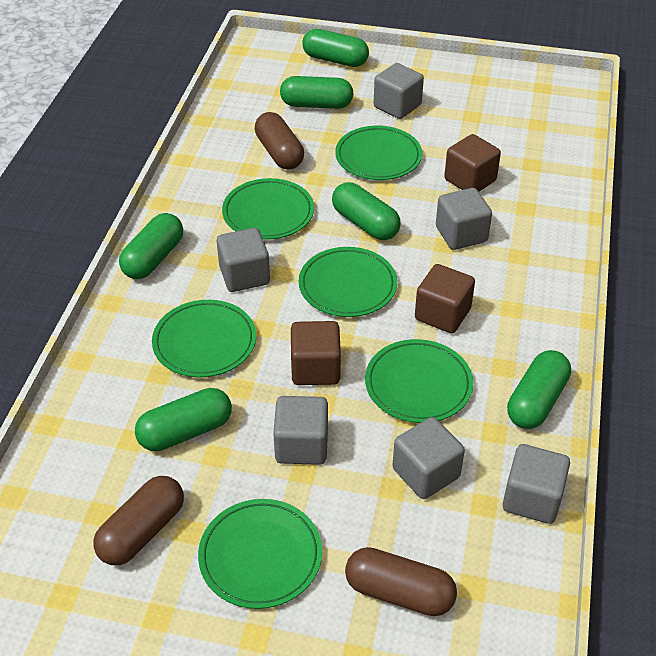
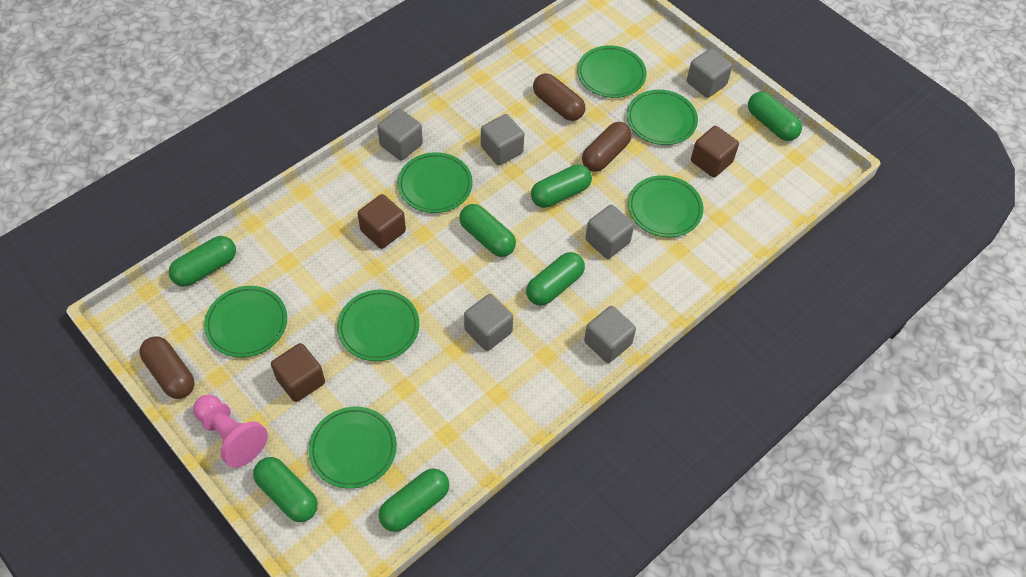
green capsule: 6 -> 7
green plate: 6 -> 7
pink pawn: 0 -> 1

